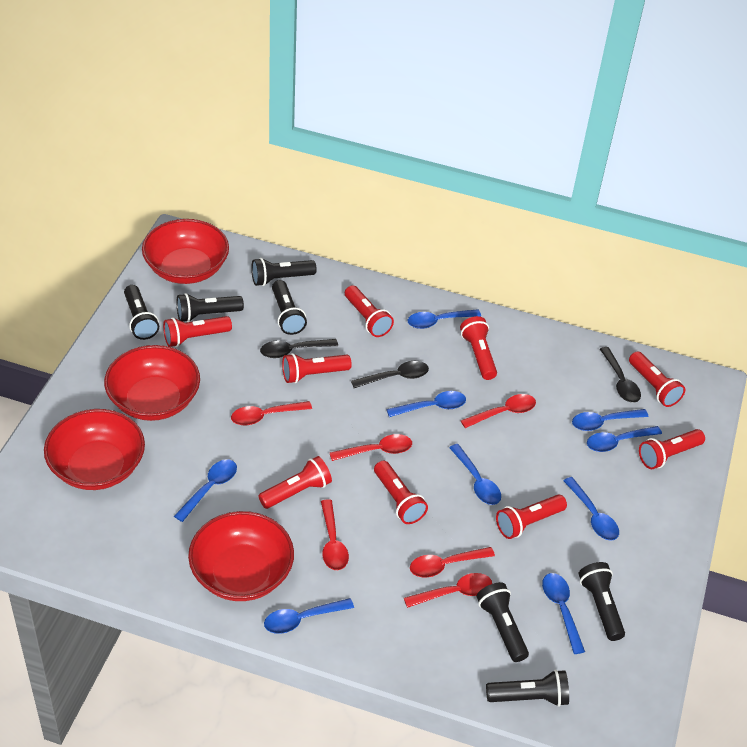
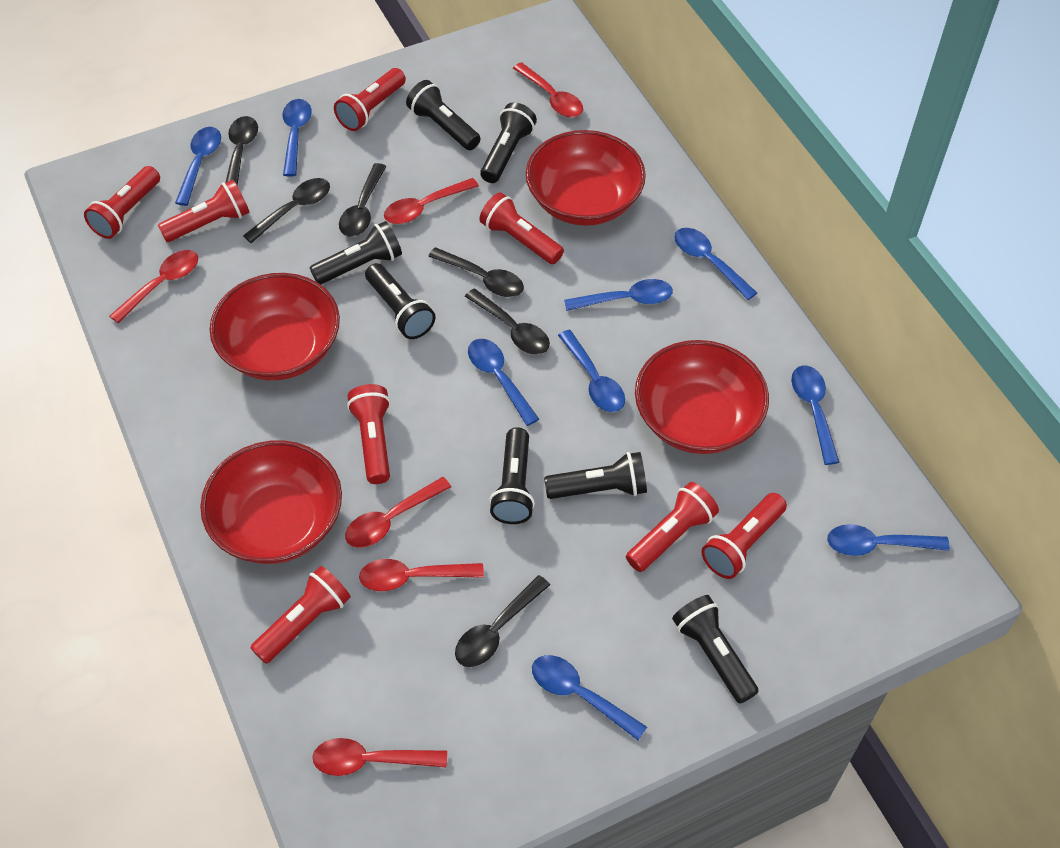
black spoon: 3 -> 6
red flashlight: 9 -> 8

